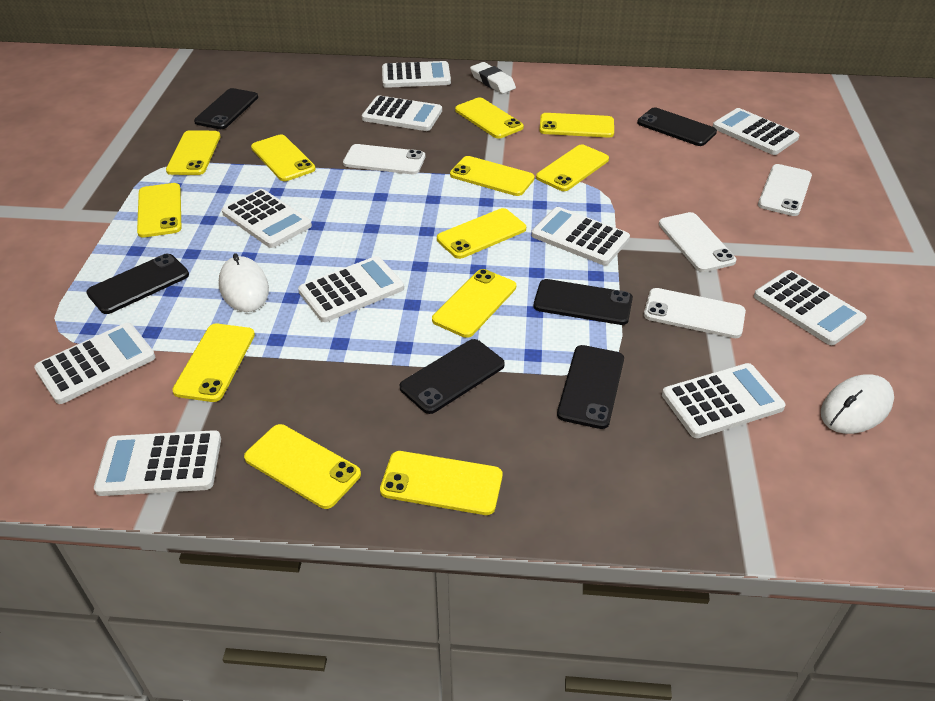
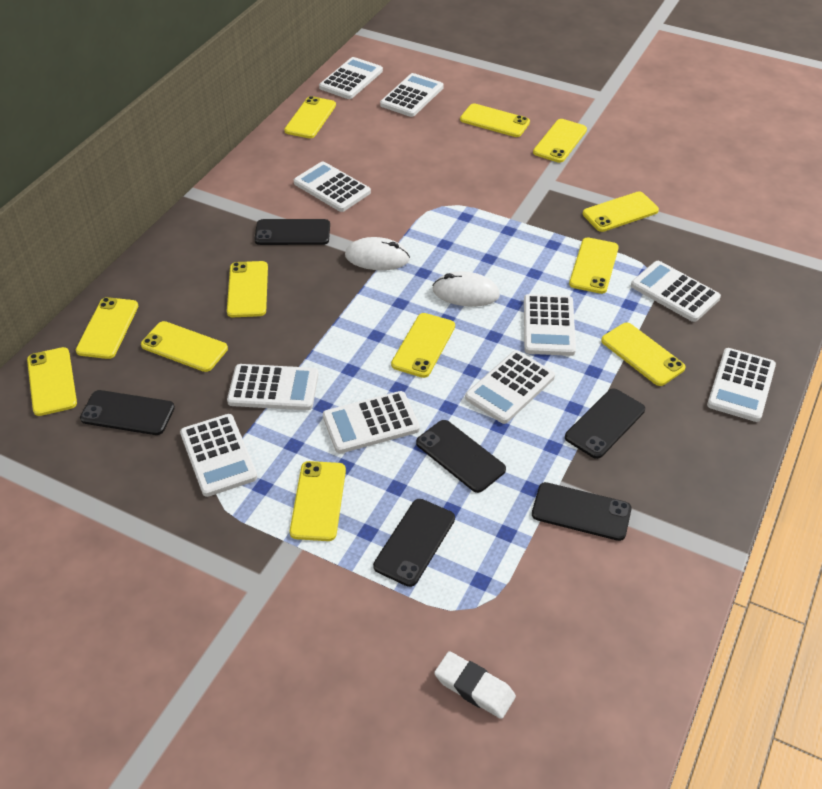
white phone: 4 -> 0

